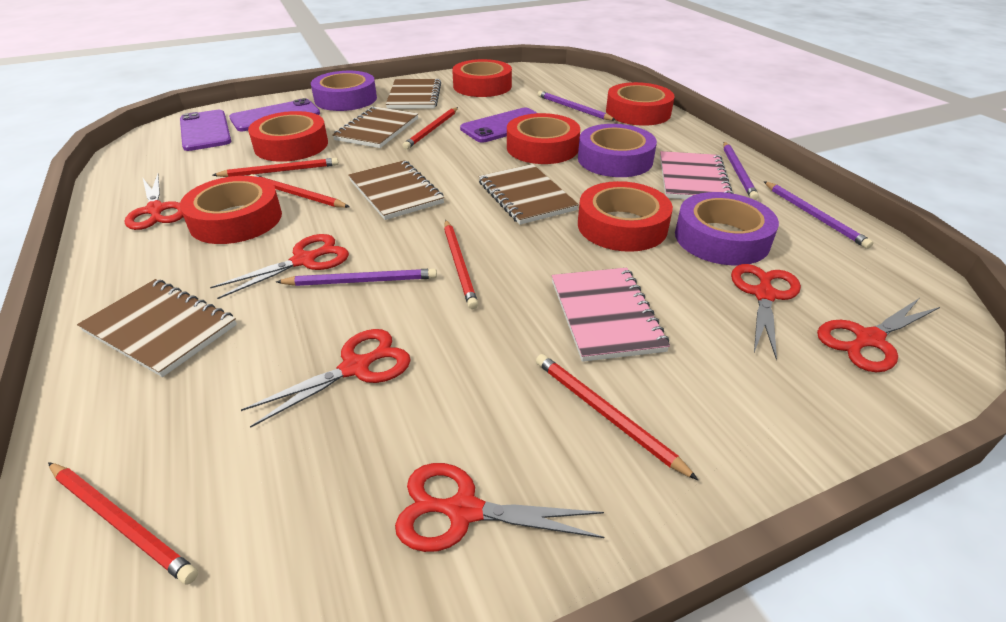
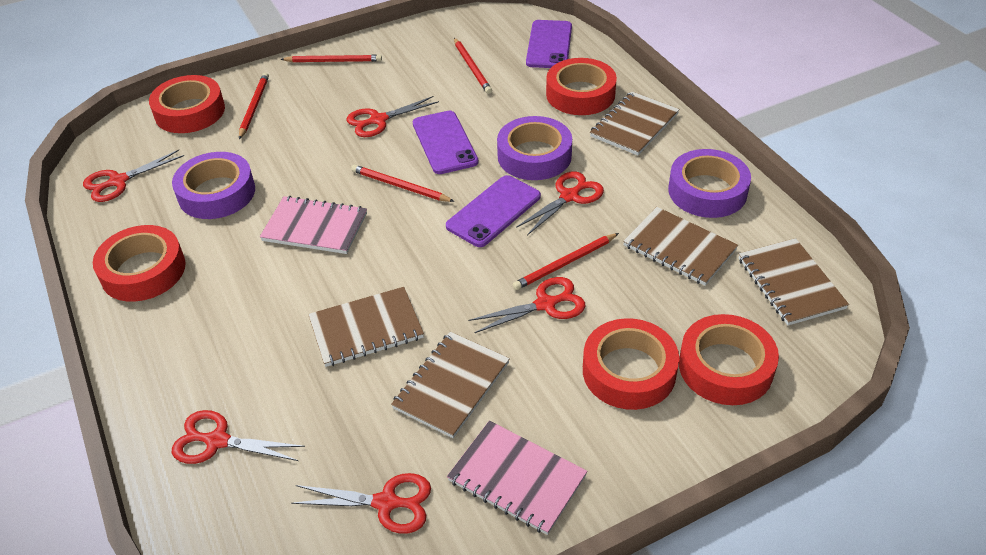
purple pencil: 4 -> 0
red pencil: 6 -> 5
red tape: 6 -> 5

